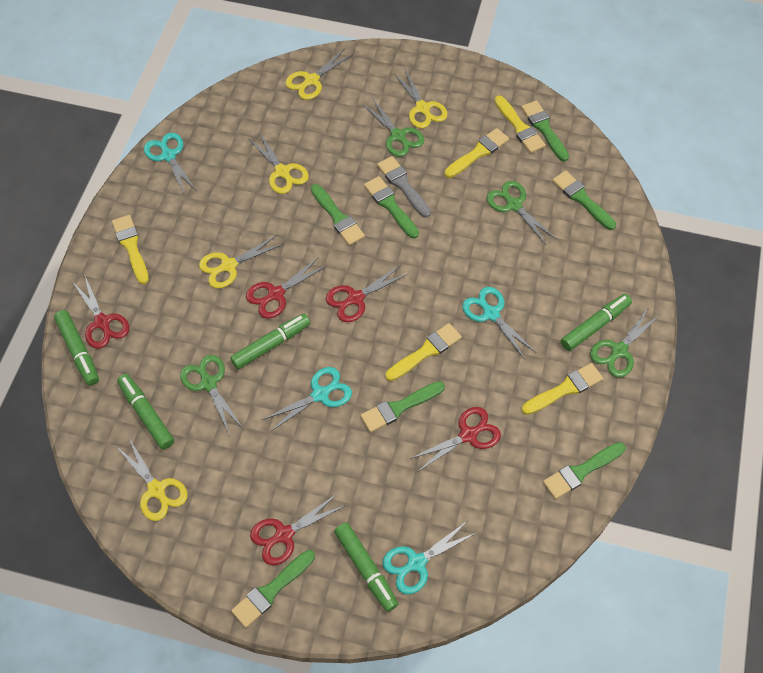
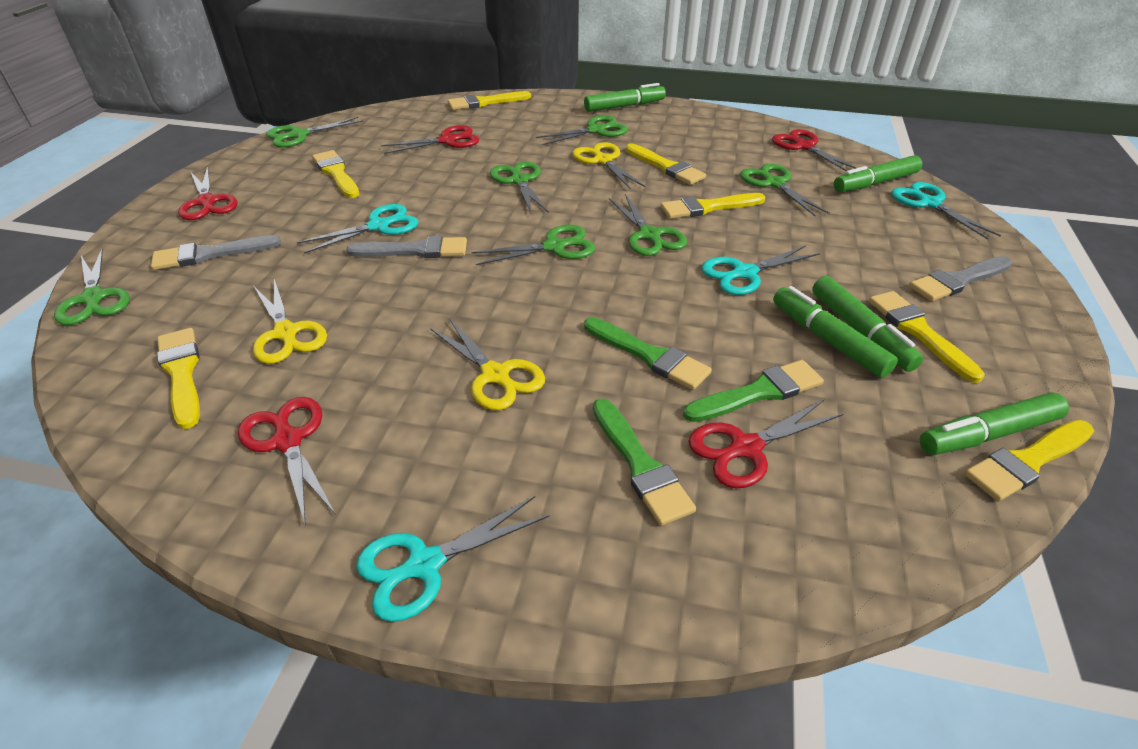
green brush: 7 -> 3
green scissors: 4 -> 7
grey brush: 1 -> 3
yellow brush: 5 -> 7
yellow scissors: 5 -> 3

